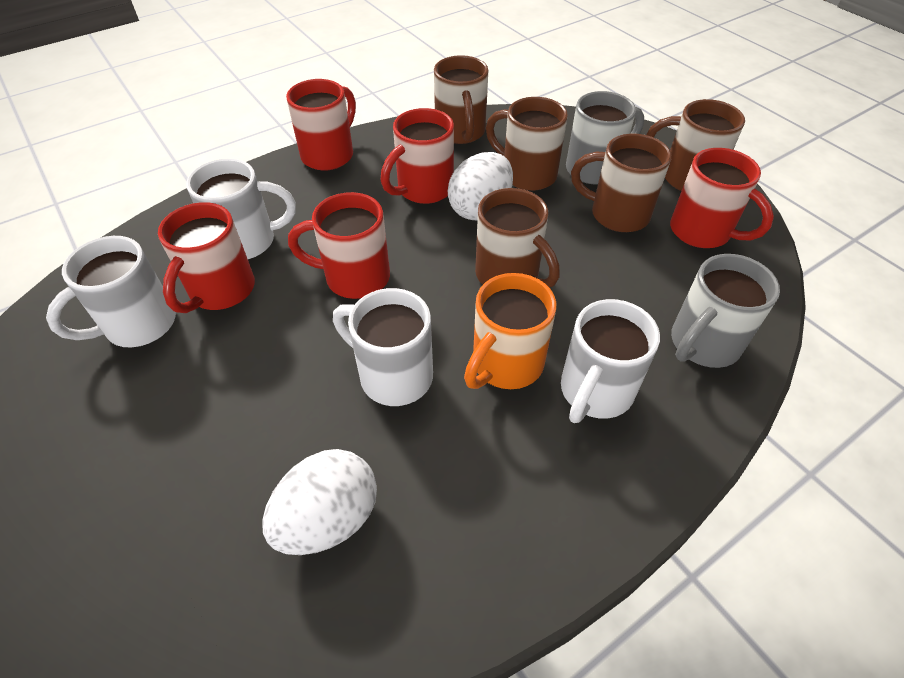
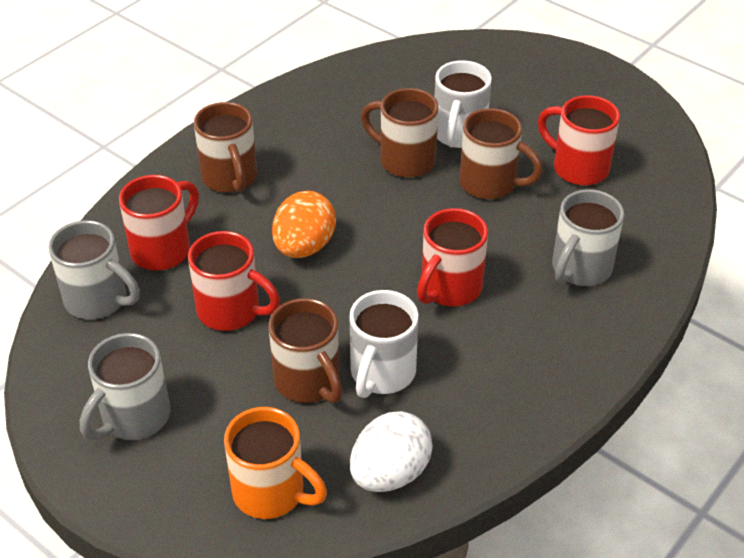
brown mug: 5 -> 4
grey mug: 2 -> 3
orange egg: 0 -> 1
red mug: 5 -> 4
white egg: 2 -> 1
white mug: 4 -> 2

